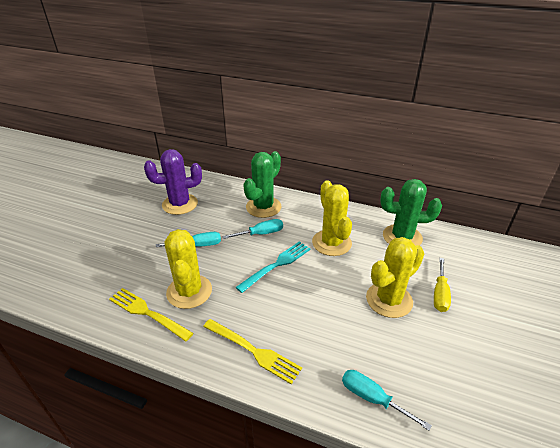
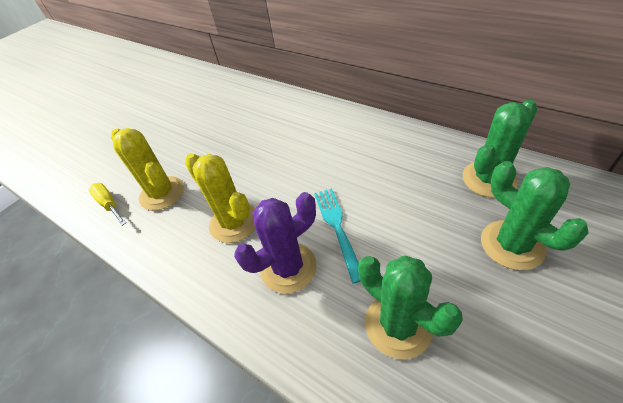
green cactus: 2 -> 3
turquoise screwdriver: 3 -> 0
yellow cactus: 3 -> 2
yellow fork: 2 -> 0

